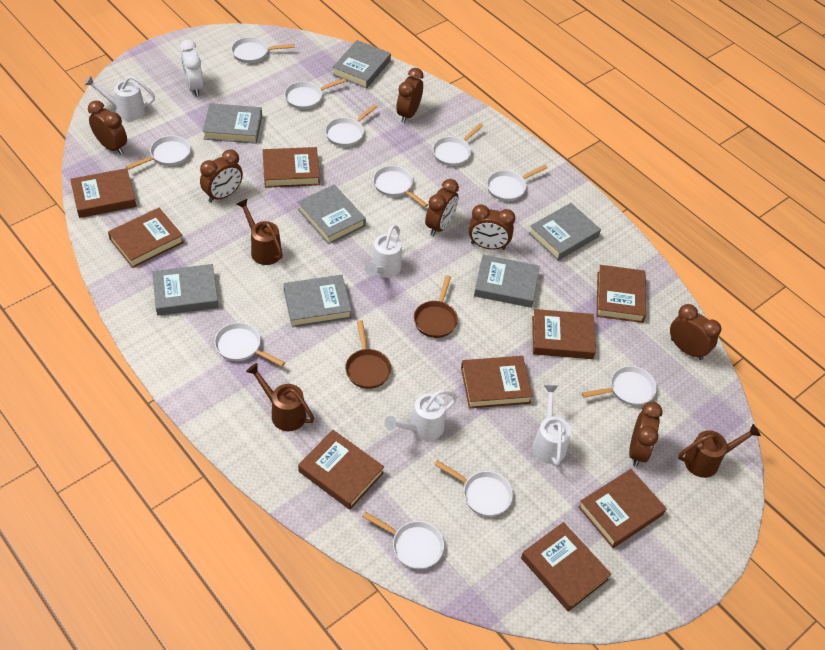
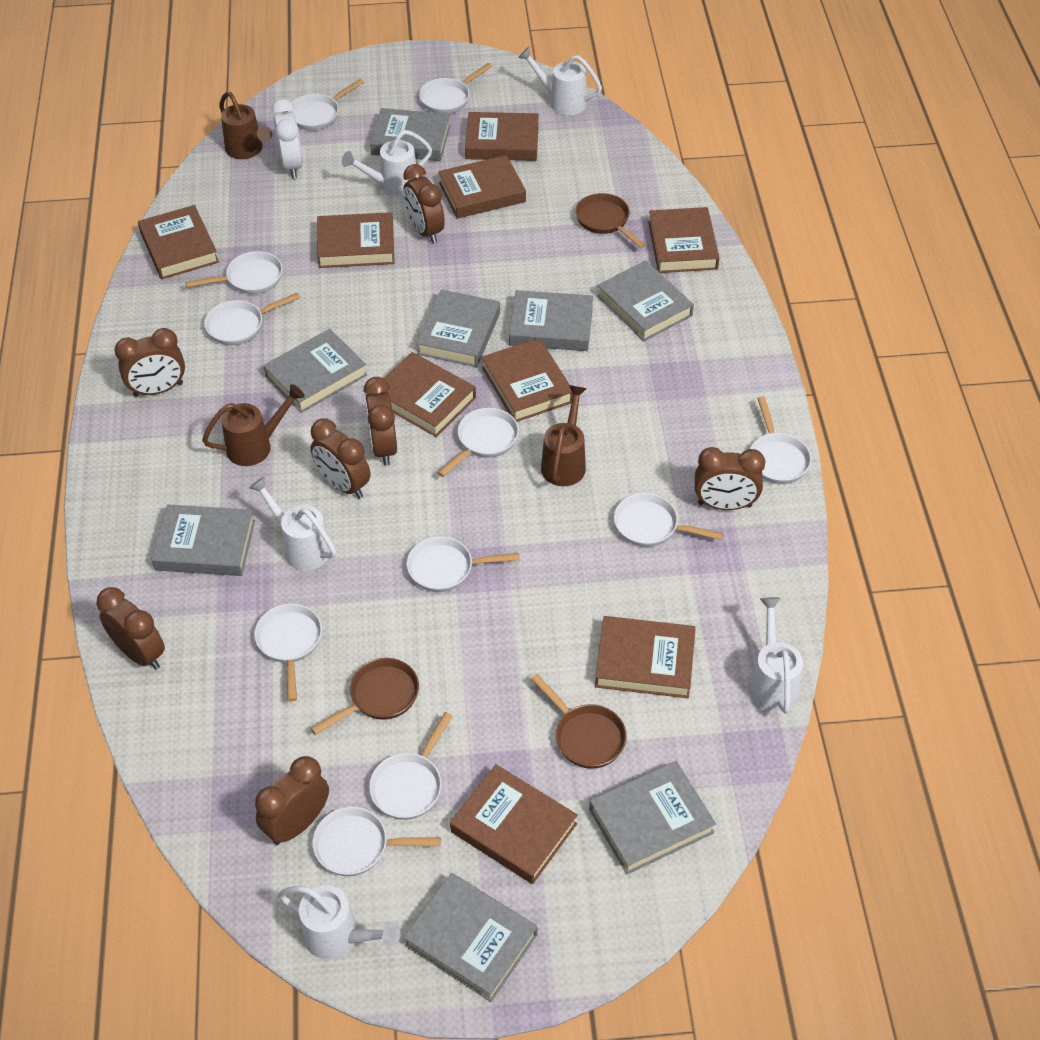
brown pan: 2 -> 3
grey book: 7 -> 8
white watering can: 4 -> 5

